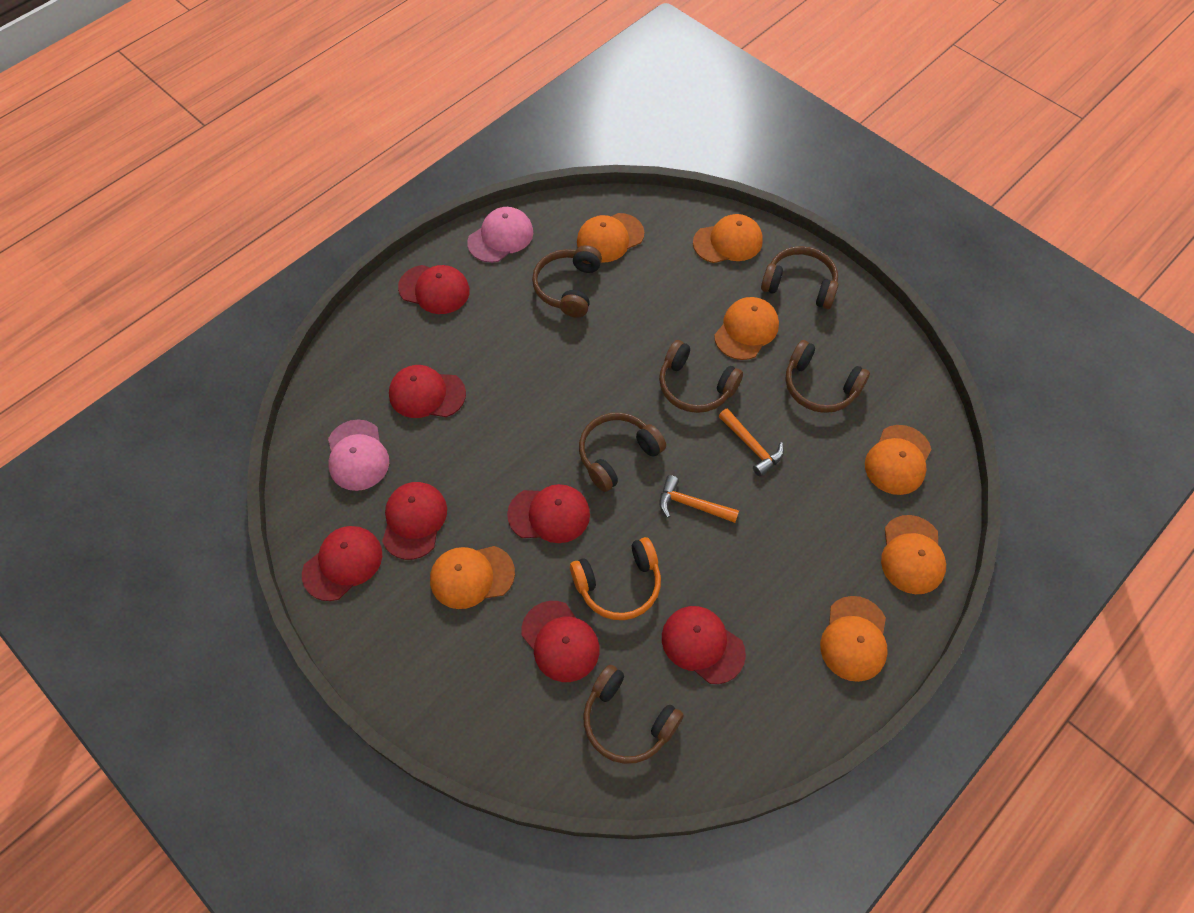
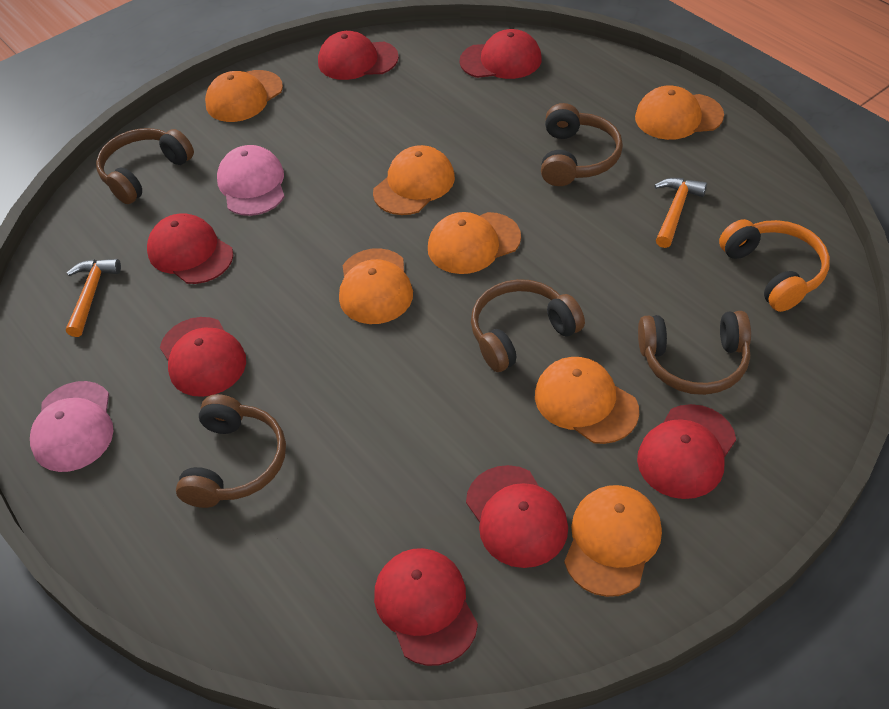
brown headphones: 6 -> 5

